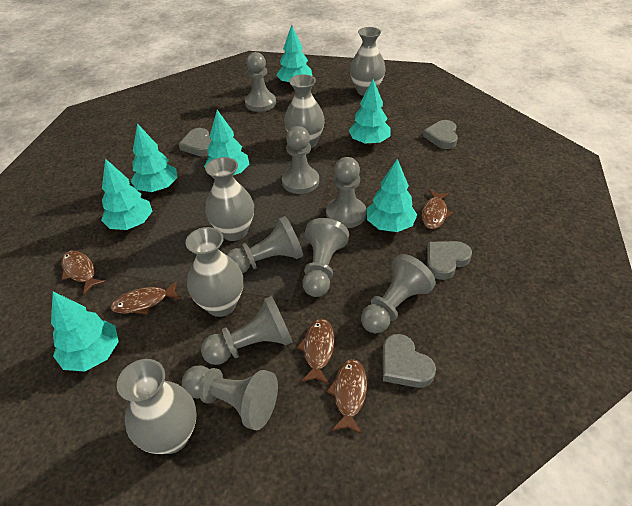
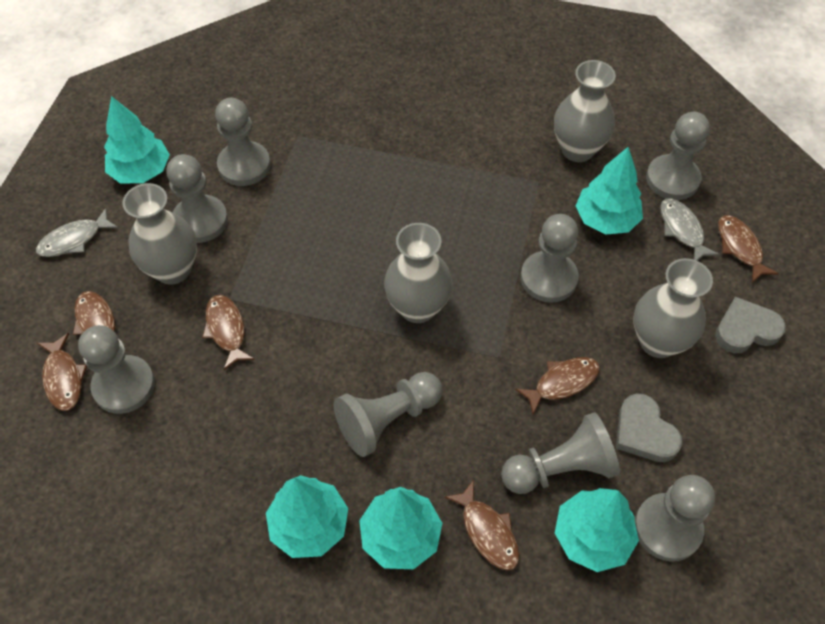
brown fish: 5 -> 6
grey fish: 0 -> 2
grey heart: 4 -> 2
grey vase: 5 -> 4
turquoise tree: 7 -> 5

